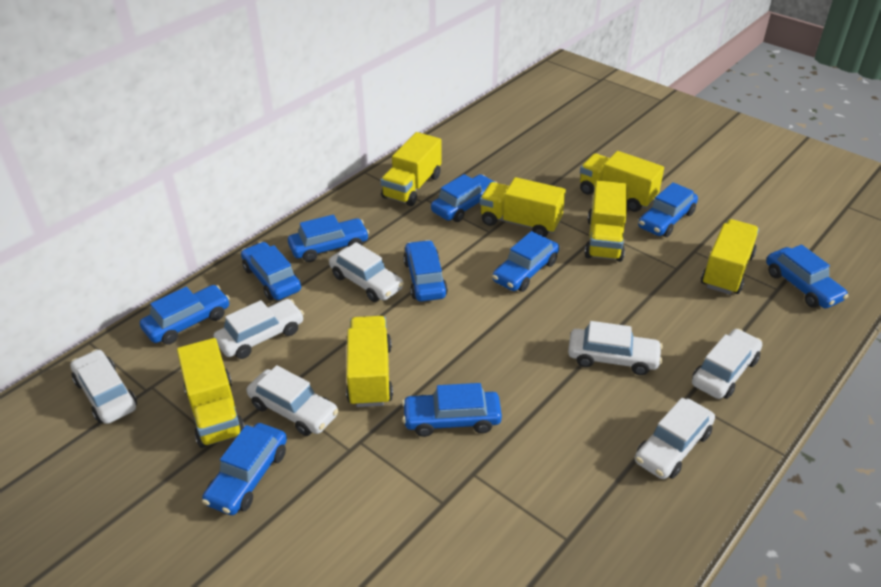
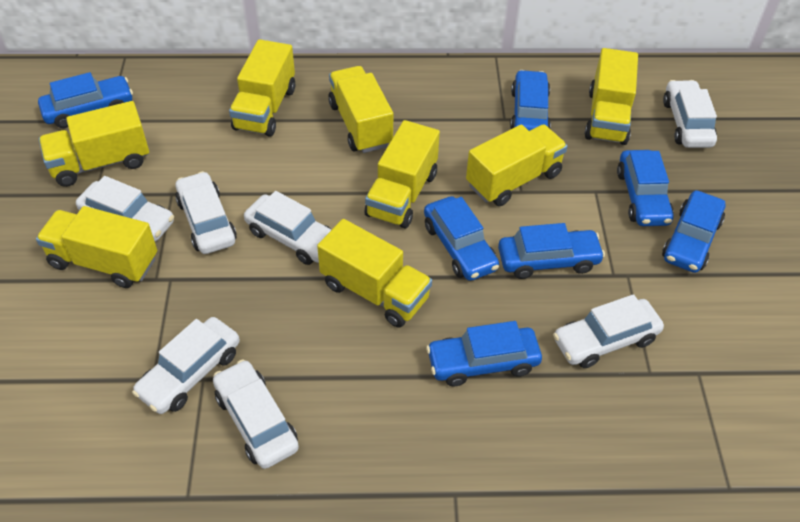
blue car: 10 -> 7
yellow truck: 7 -> 8

